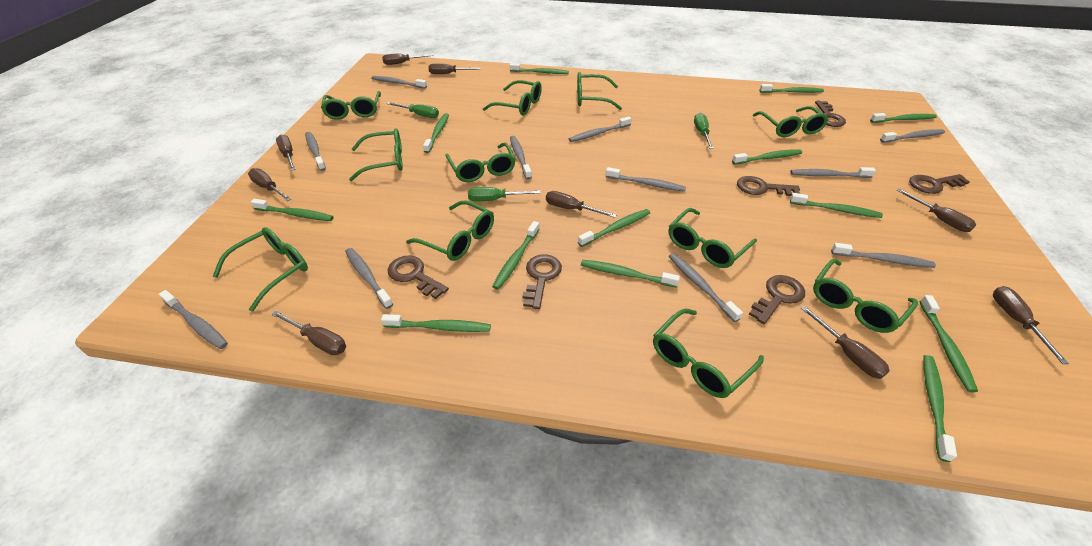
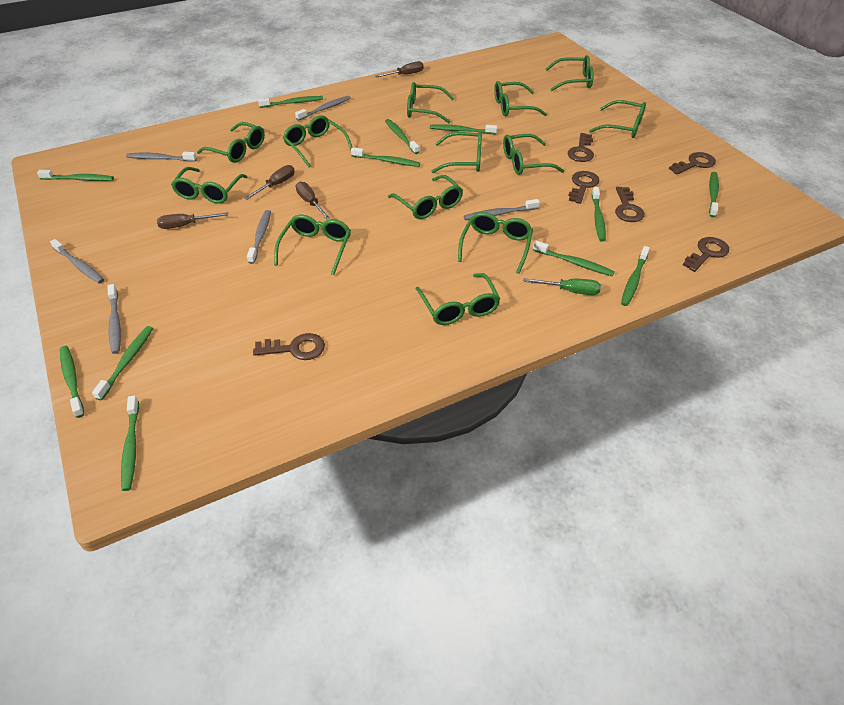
brown screwdriver: 9 -> 4
green glasses: 11 -> 13
green screwdriver: 3 -> 1
green toothbrush: 13 -> 12
grey toothbrush: 11 -> 6

